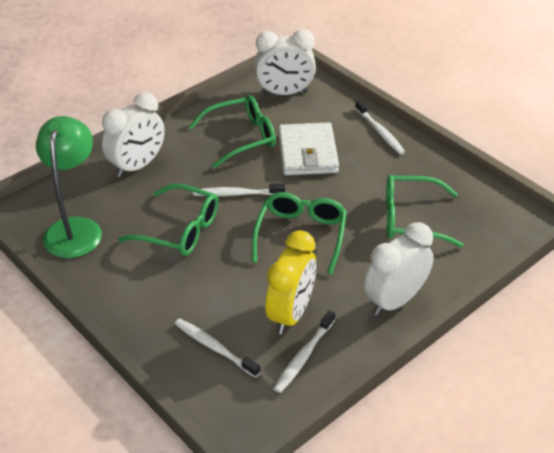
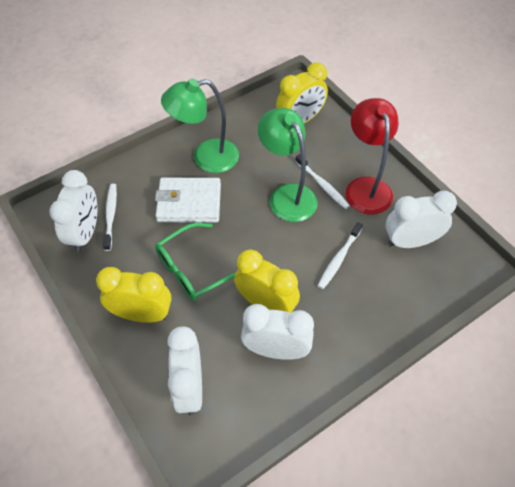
green glasses: 4 -> 1
green lamp: 1 -> 2
red lamp: 0 -> 1
white clock: 3 -> 4
white toothbrush: 4 -> 3
yellow clock: 1 -> 3

